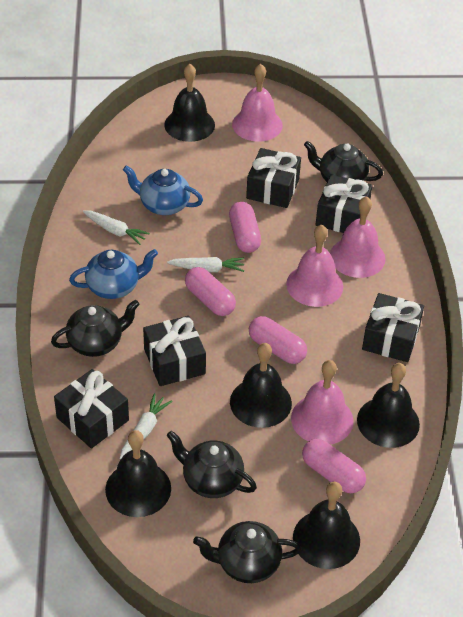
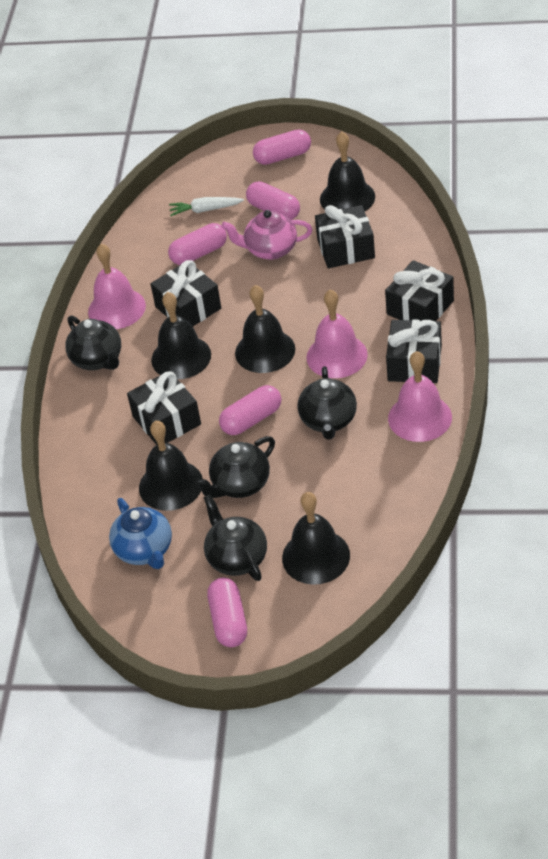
blue teapot: 2 -> 1
pink bell: 4 -> 3
pink capsule: 4 -> 5
pink teapot: 0 -> 1
white carrot: 3 -> 1

